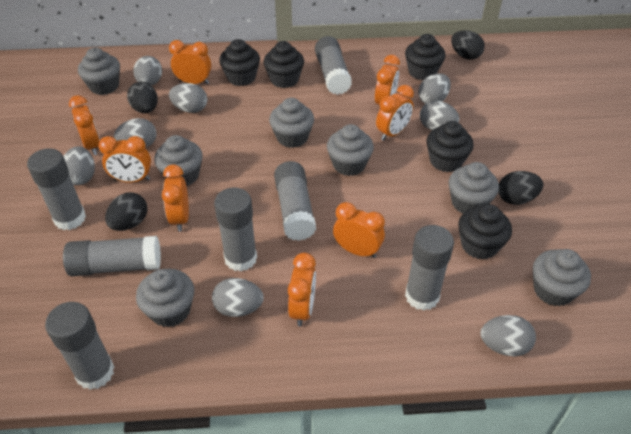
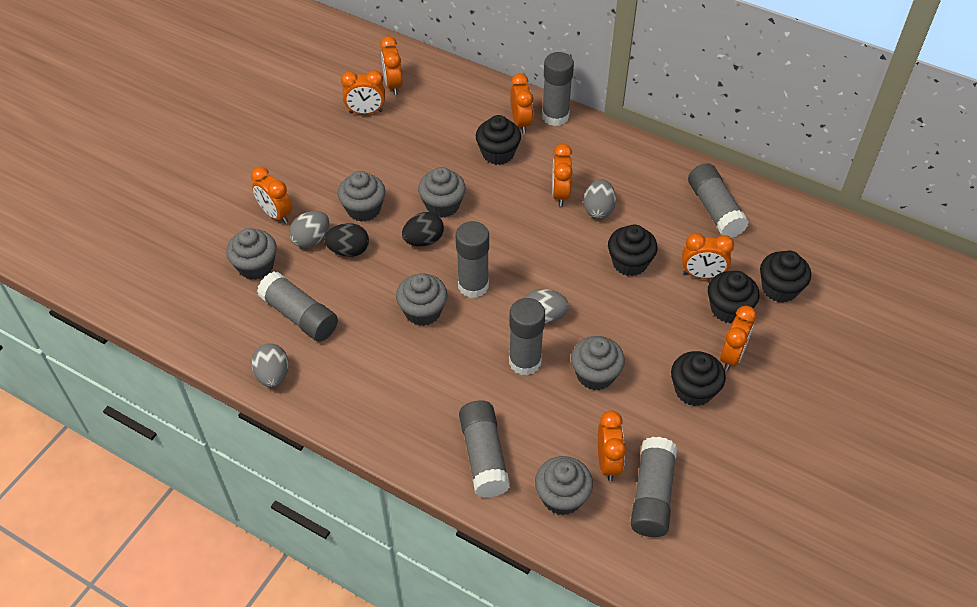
black egg: 4 -> 2
grey cupcake: 7 -> 6
grey egg: 8 -> 4

